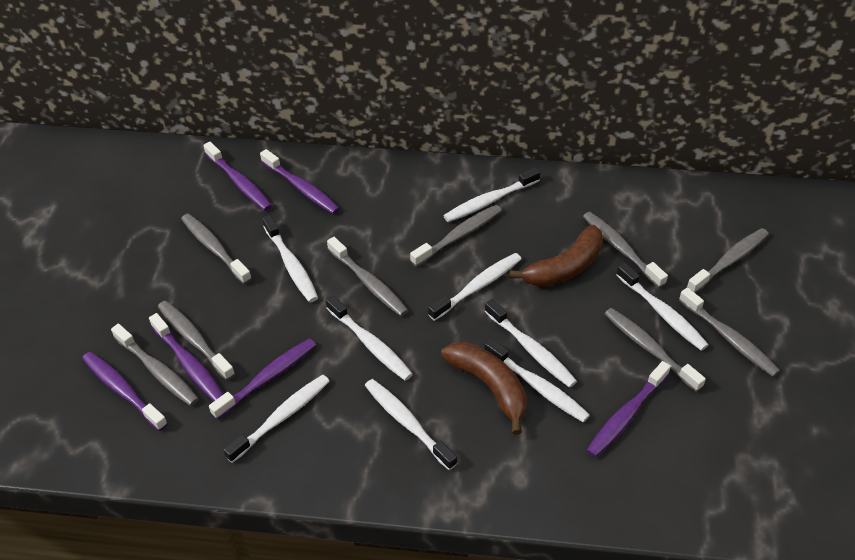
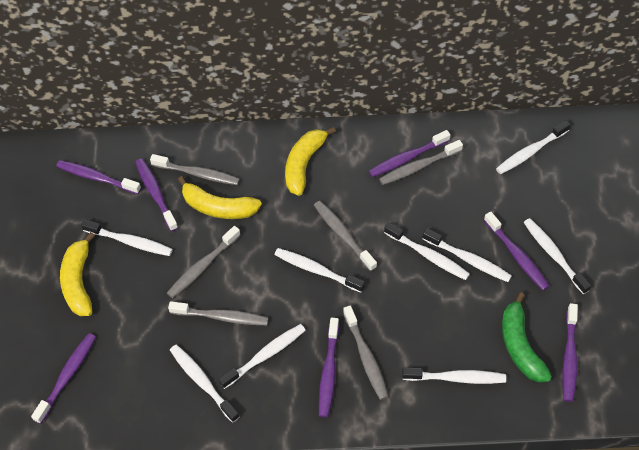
brown banana: 2 -> 0
green banana: 0 -> 1
grey toothbrush: 9 -> 6
purple toothbrush: 6 -> 7
yellow banana: 0 -> 3

